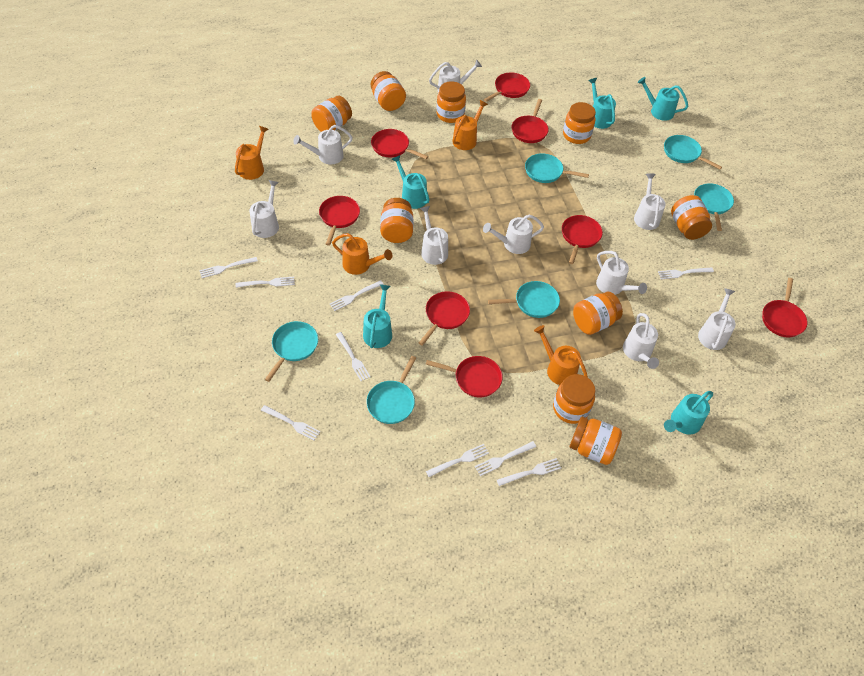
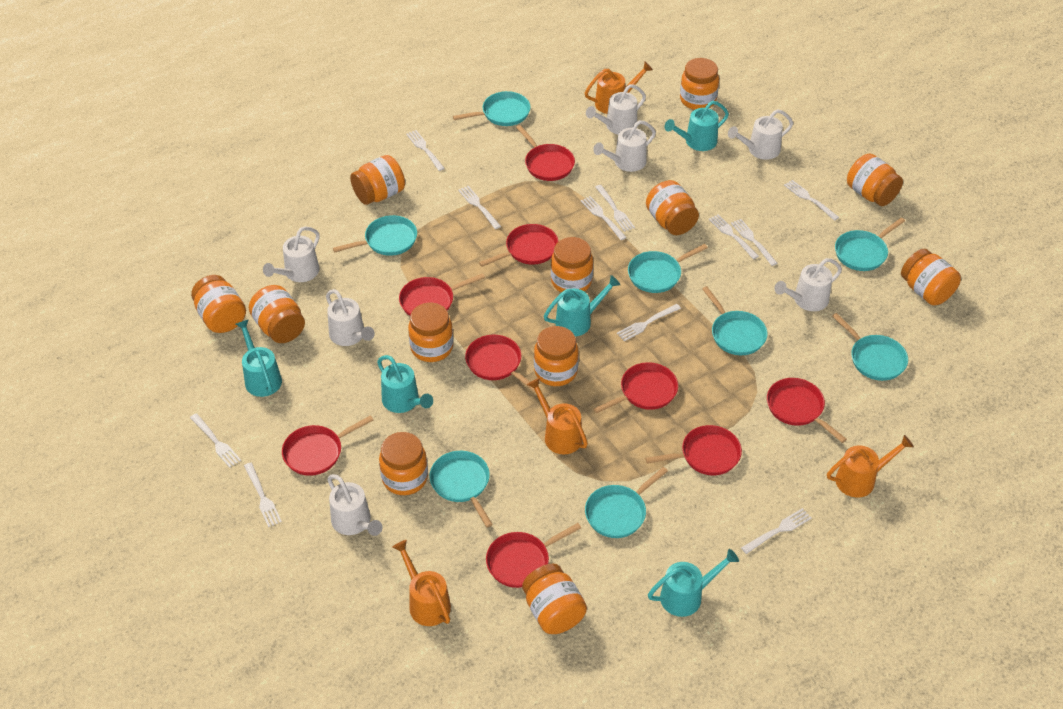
orange jar: 9 -> 12
red pan: 8 -> 9
turquoise pan: 6 -> 8
white fork: 9 -> 11
white watering can: 9 -> 7

